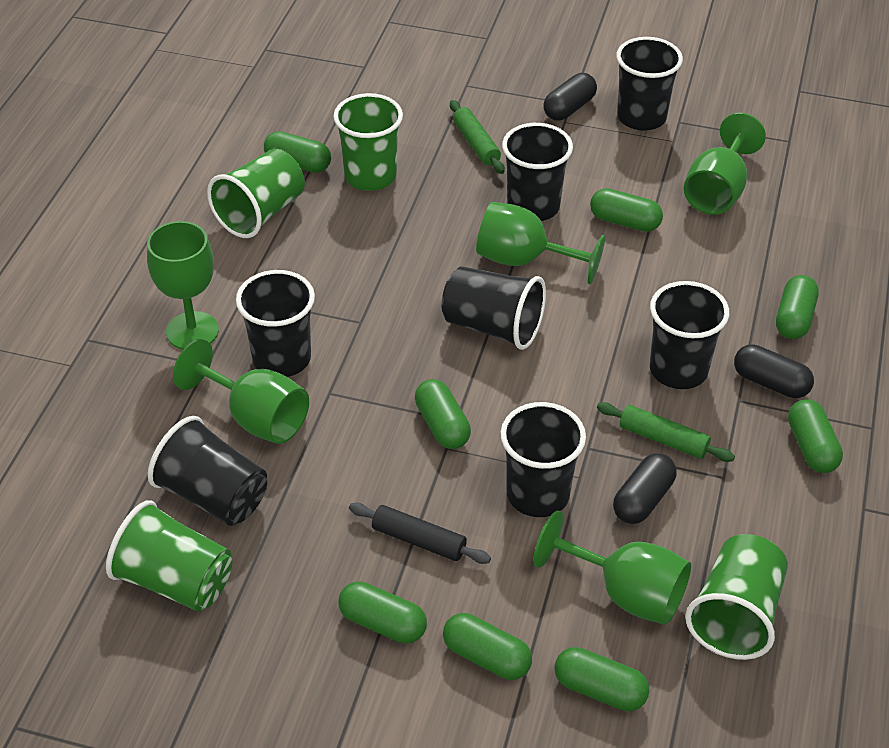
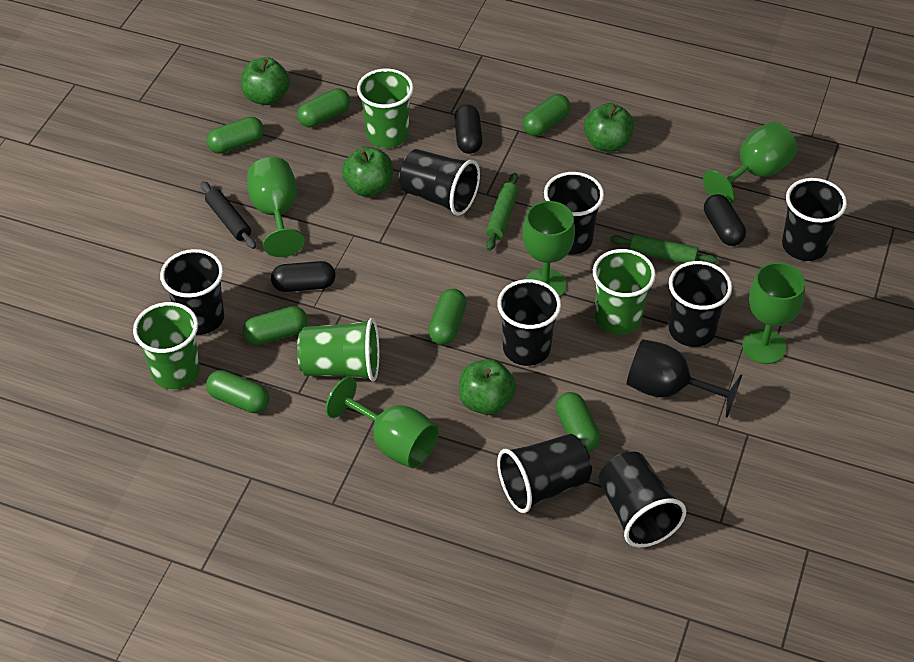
black cup: 7 -> 8
black goblet: 0 -> 1
green apple: 0 -> 4
green capsule: 8 -> 7

